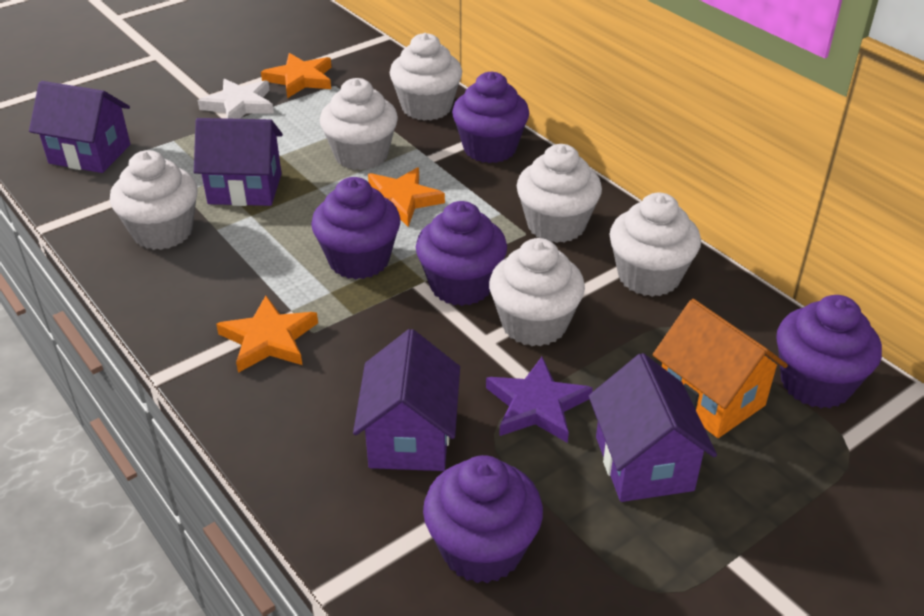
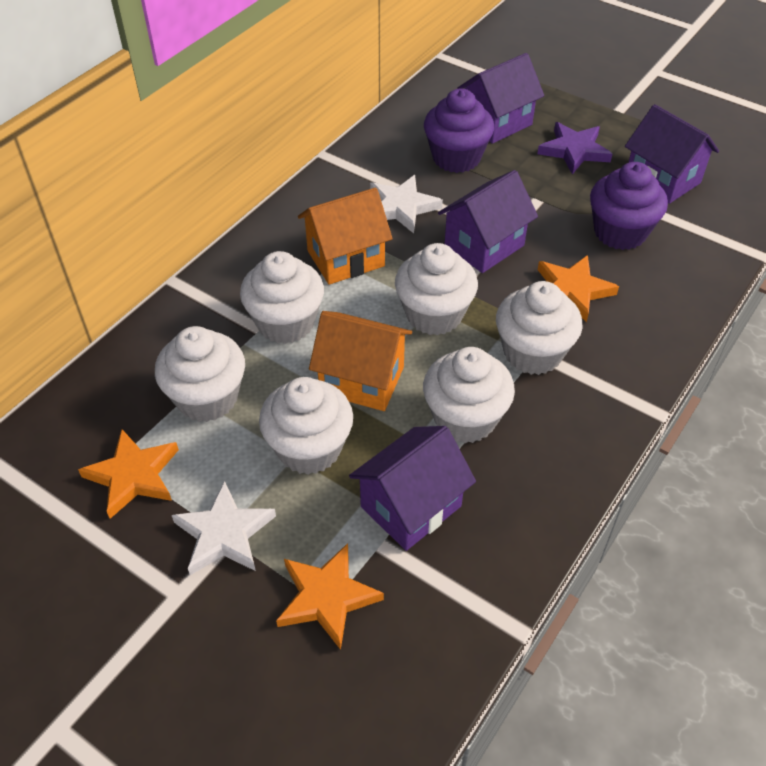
orange house: 1 -> 2
purple cupcake: 5 -> 2
white star: 1 -> 2

